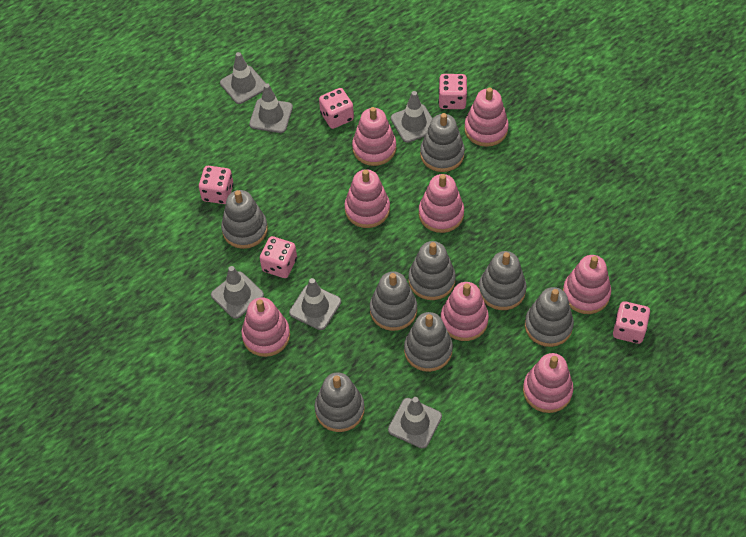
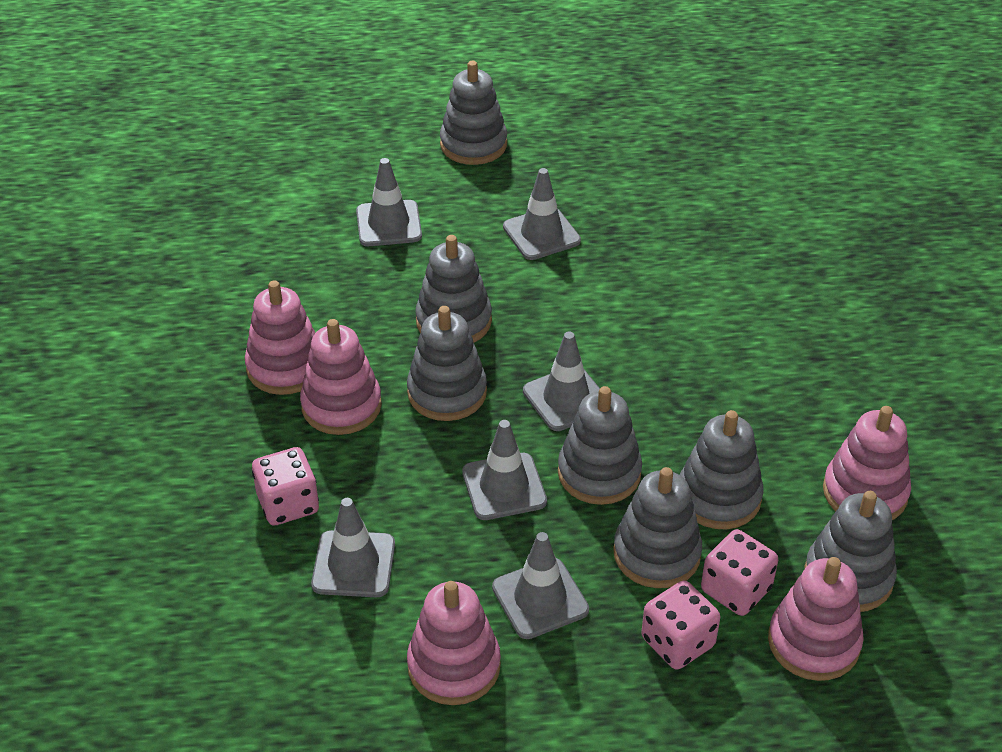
grey stacking toy: 8 -> 7
pink dice: 5 -> 3
pink stacking toy: 8 -> 5

